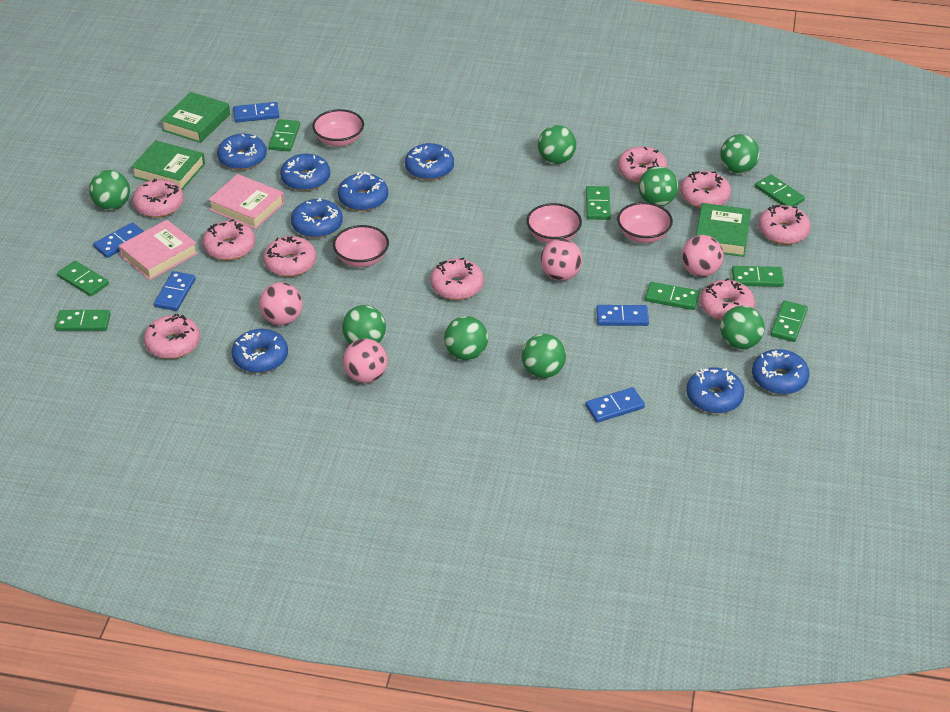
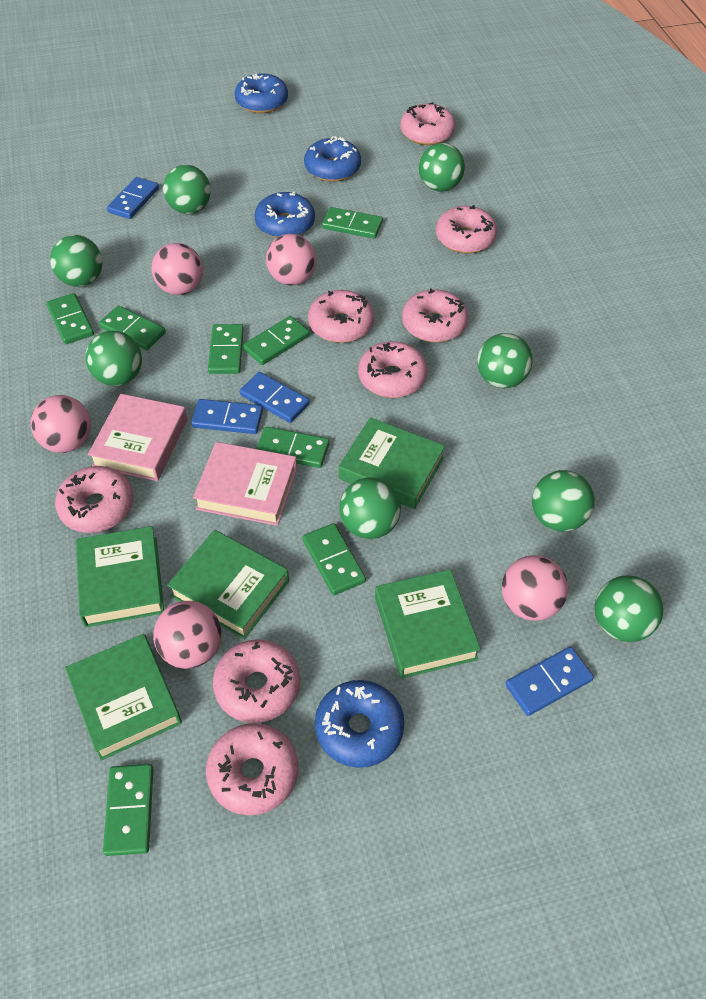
blue domino: 5 -> 4
blue donut: 8 -> 4
green book: 3 -> 5
pink ball: 4 -> 5
pink bowl: 4 -> 0
pink donut: 9 -> 8

